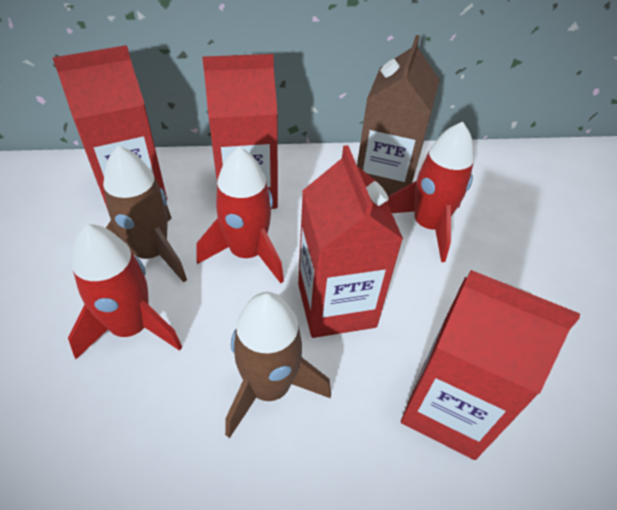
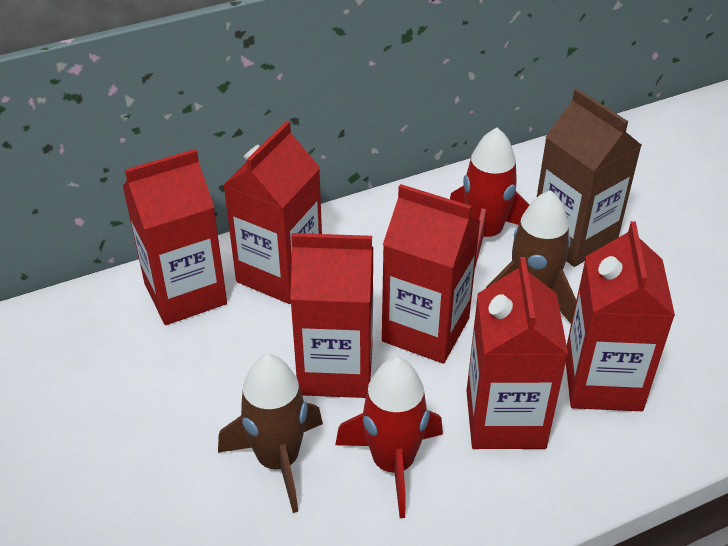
red carton: 4 -> 6
red rocket: 3 -> 2

